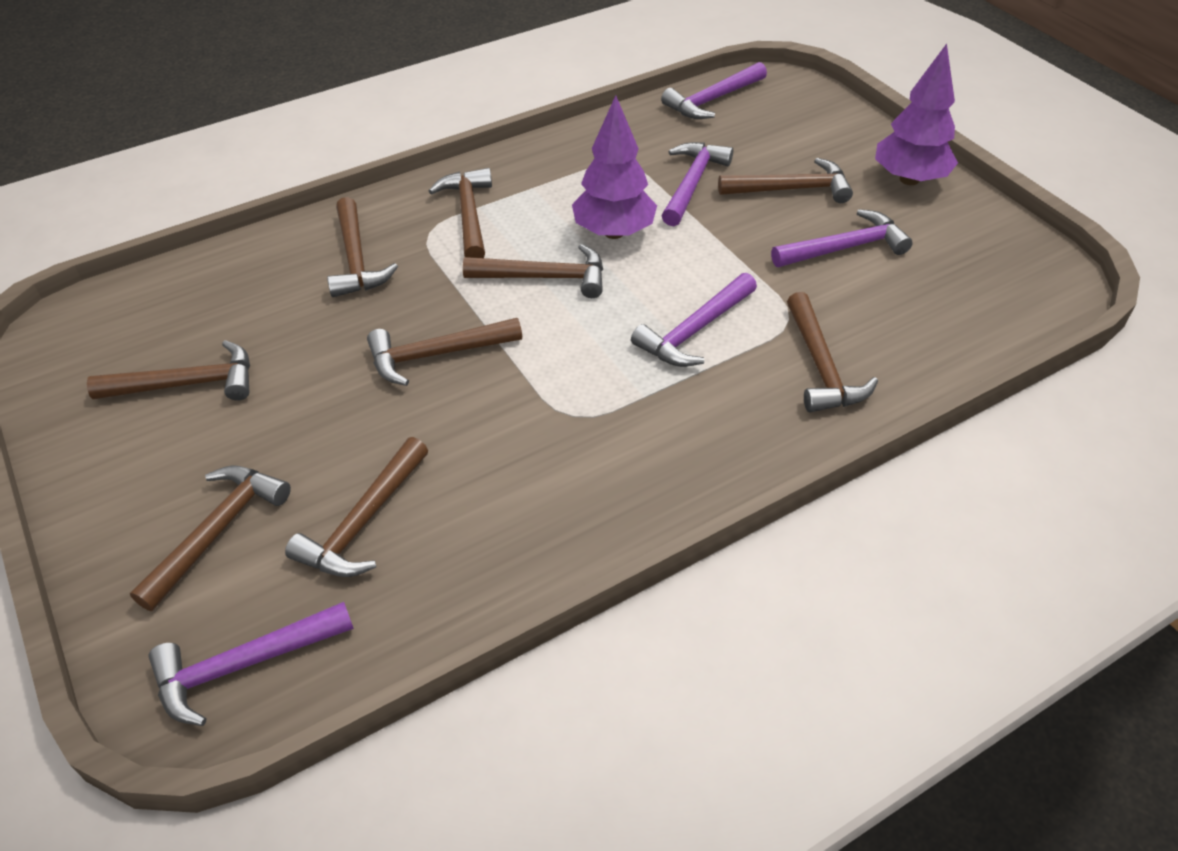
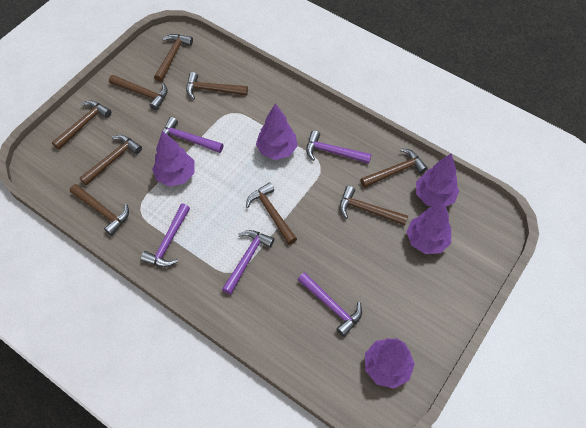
purple tree: 2 -> 5

